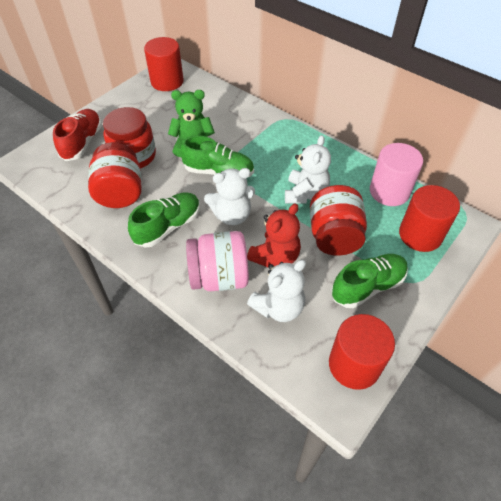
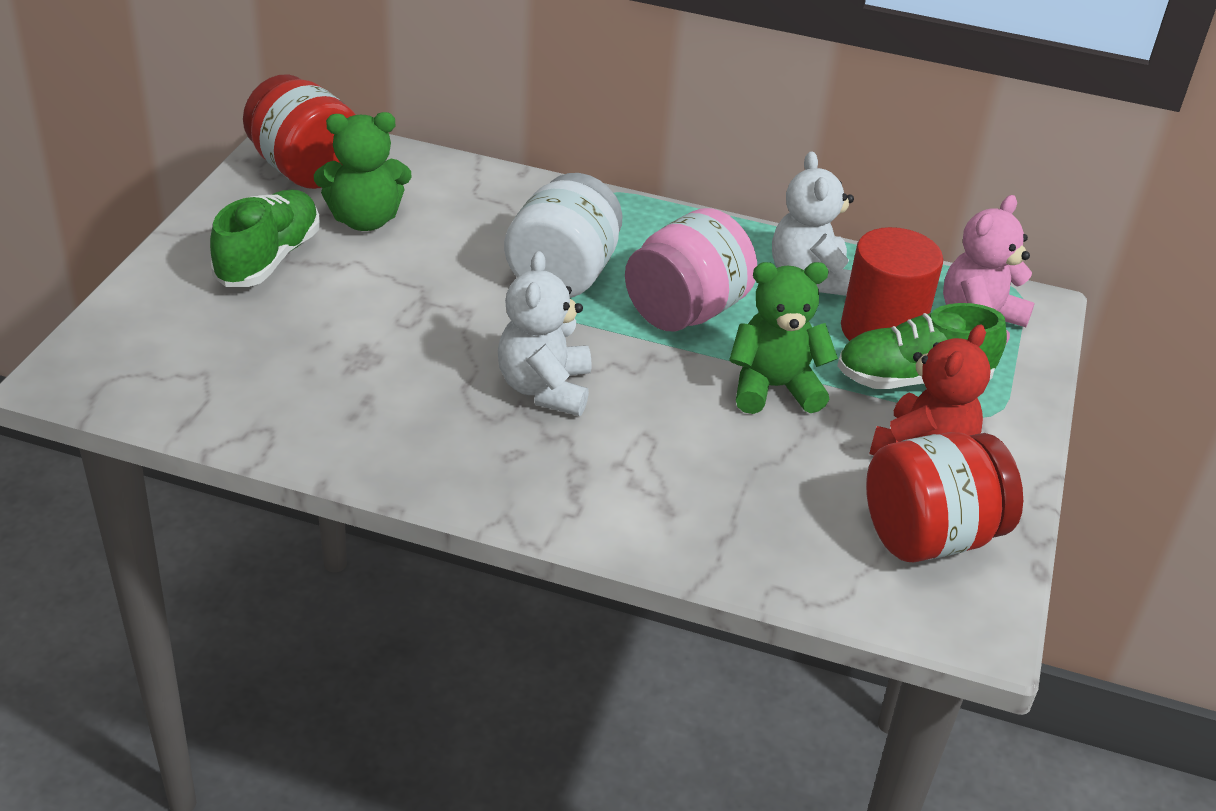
green shoe: 3 -> 2
green teddy bear: 1 -> 2
pink cylinder: 1 -> 0
pink teddy bear: 0 -> 1
red cylinder: 3 -> 1
red jar: 3 -> 2
red shoe: 1 -> 0
white jar: 0 -> 1
white teddy bear: 3 -> 2

